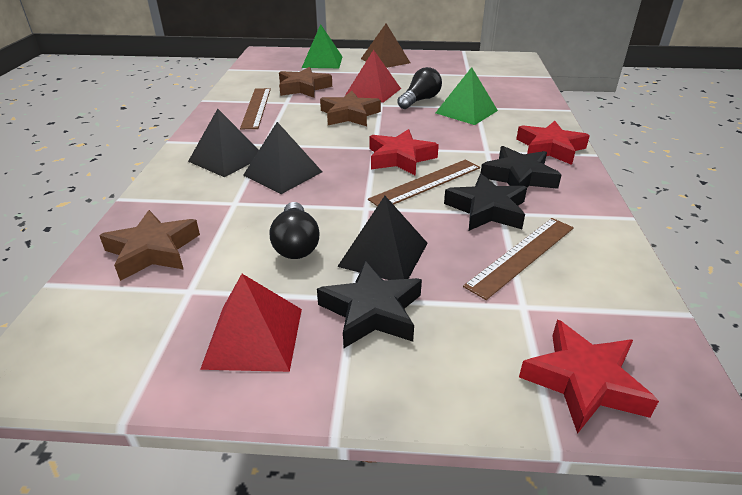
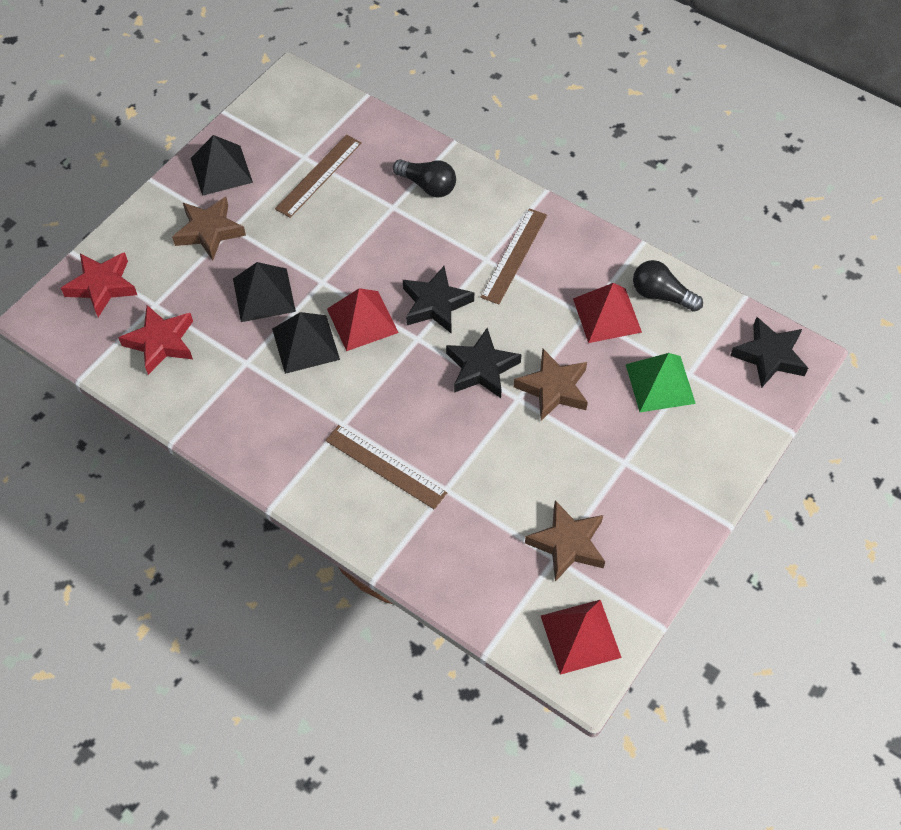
brown pyramid: 1 -> 0
green pyramid: 2 -> 1
red pyramid: 2 -> 3
red star: 3 -> 2

